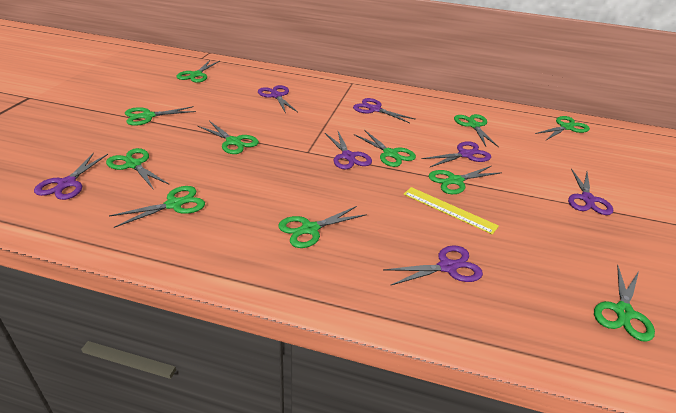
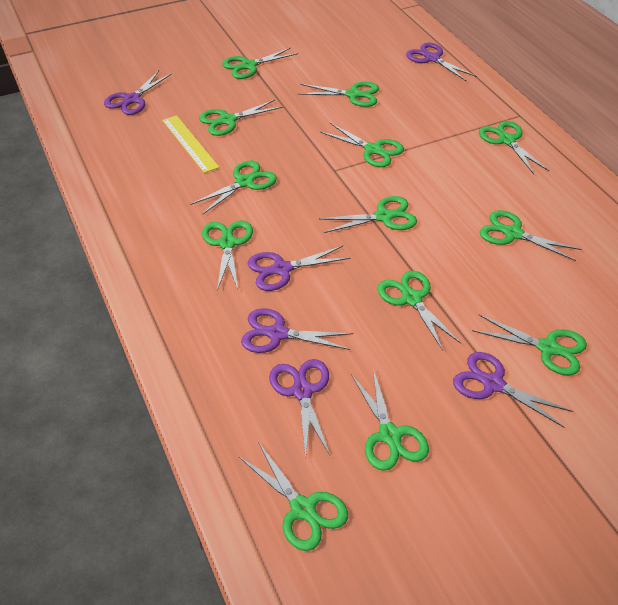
green scissors: 11 -> 13
purple scissors: 7 -> 6

